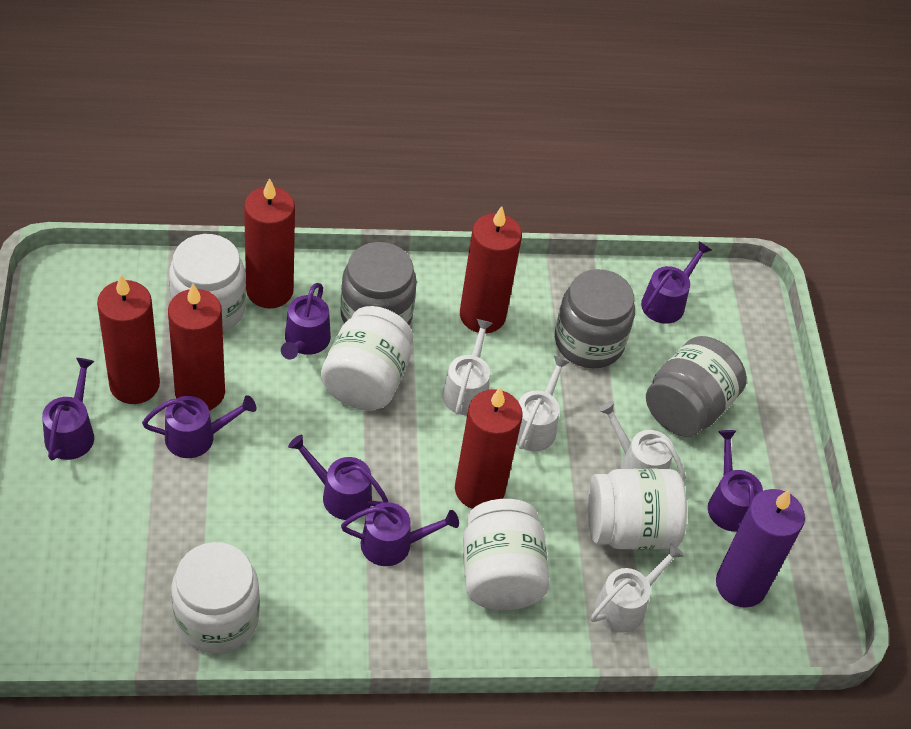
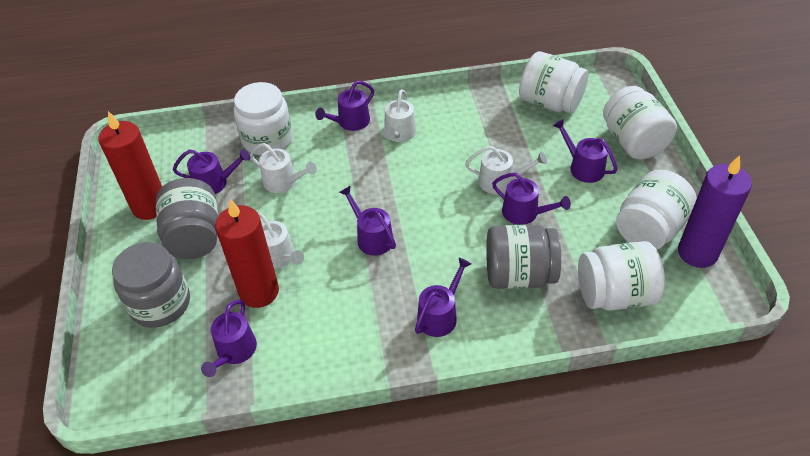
red candle: 5 -> 2

